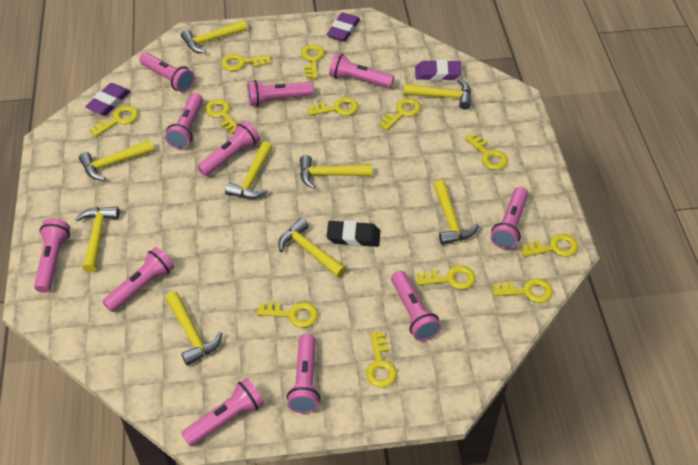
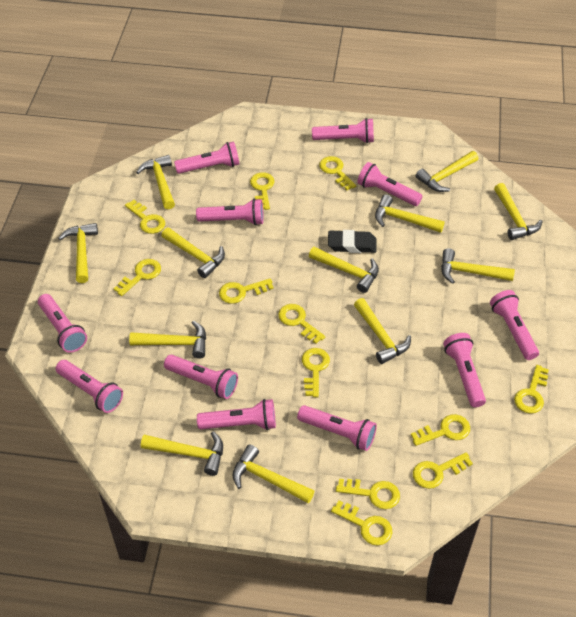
purple eraser: 3 -> 0
yellow hammer: 9 -> 12

